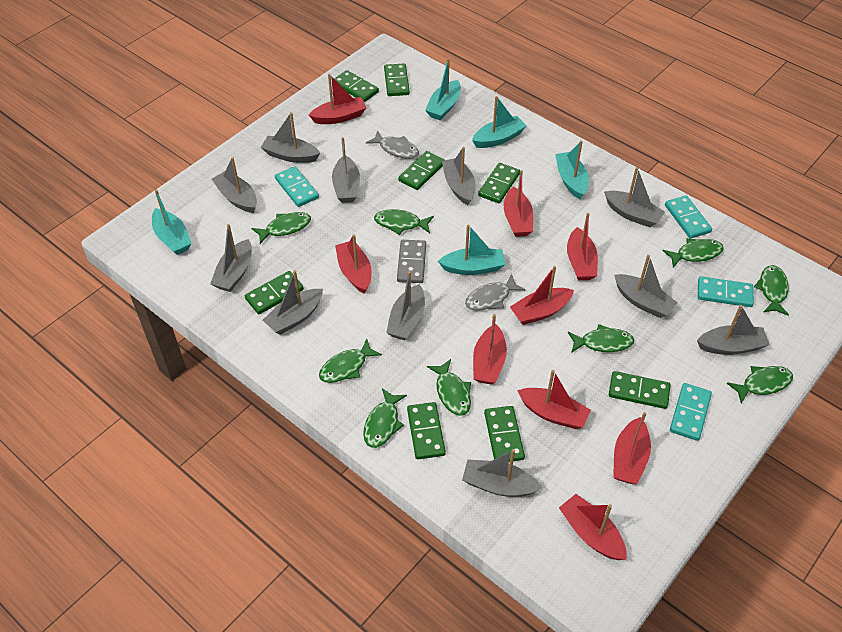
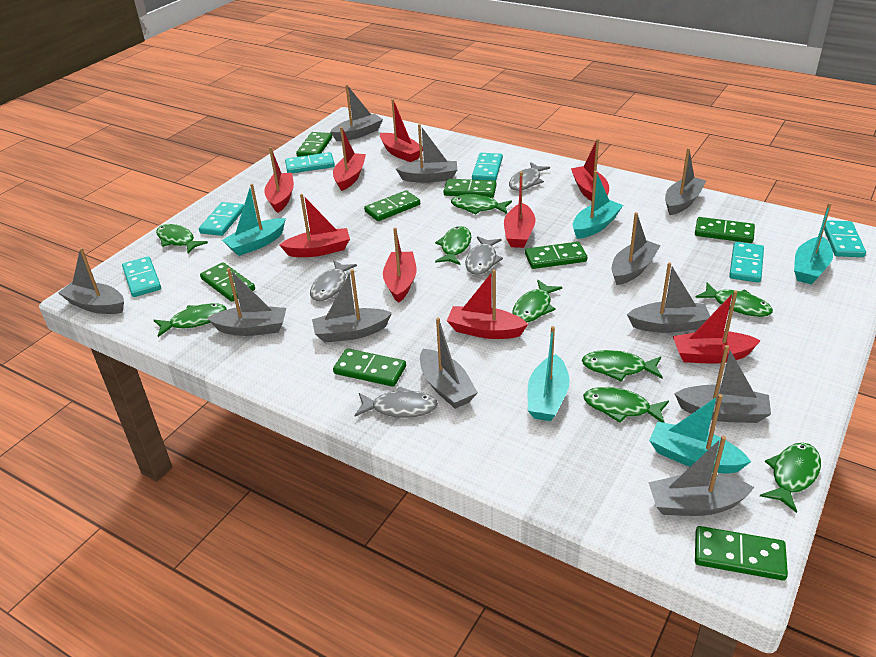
grey domino: 1 -> 0
grey fish: 2 -> 4
turquoise domino: 4 -> 6

